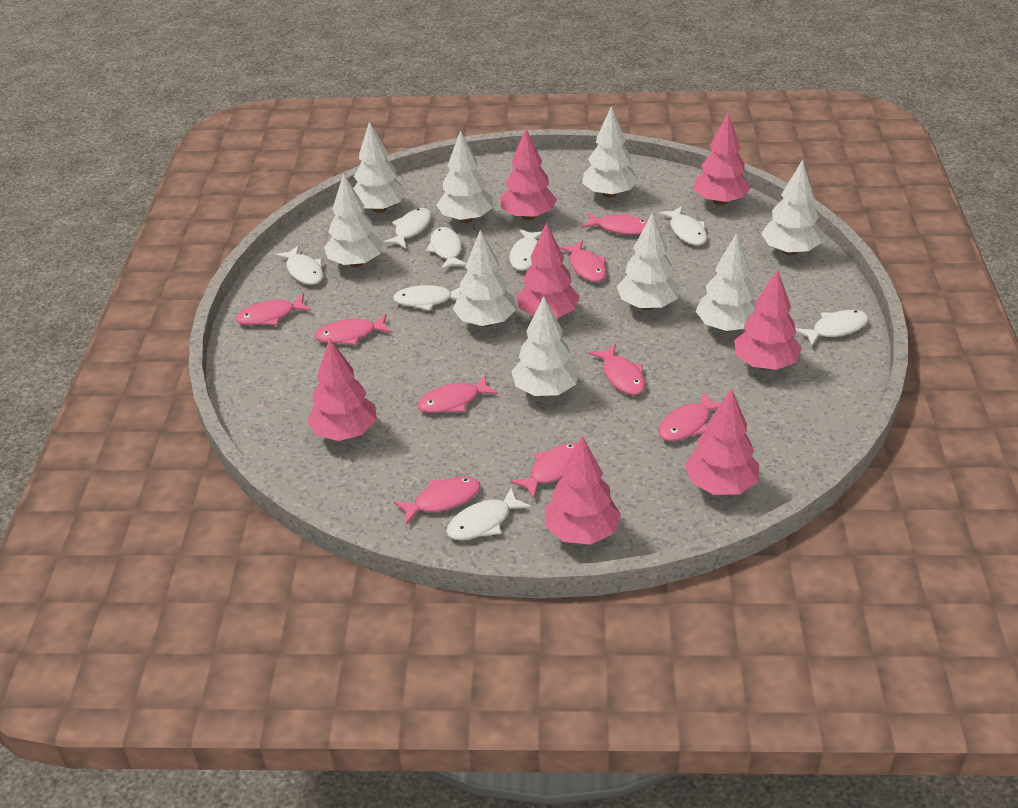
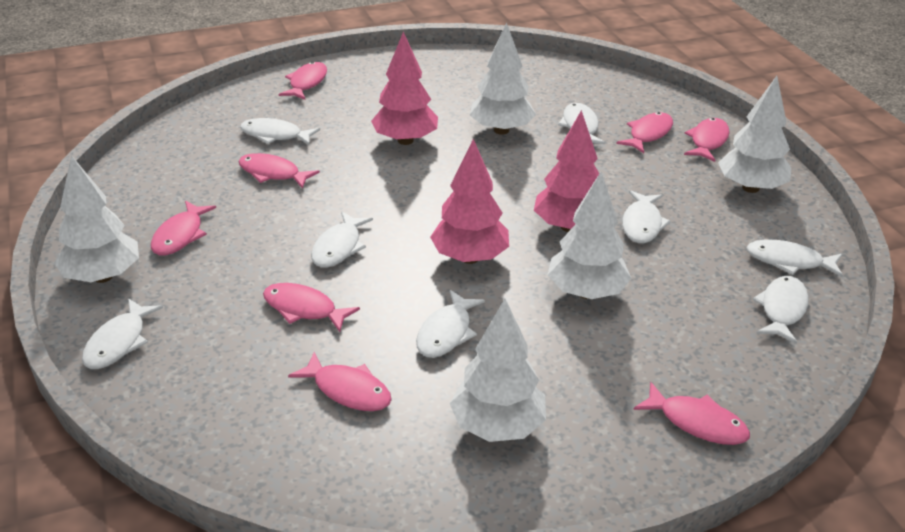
pink fish: 9 -> 8
pink tree: 7 -> 3
white tree: 9 -> 5

